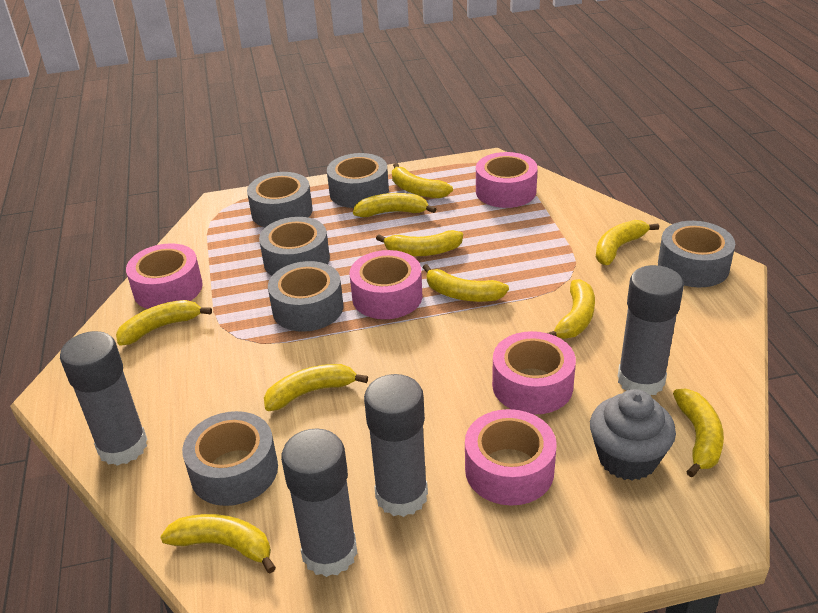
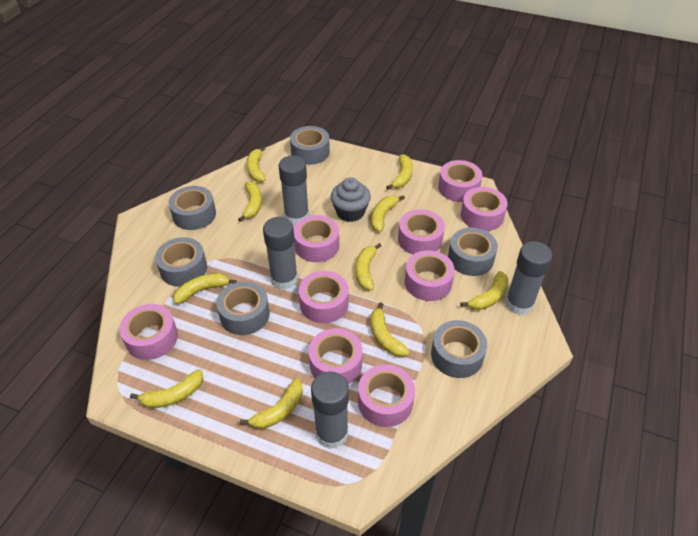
pink tape: 5 -> 9

